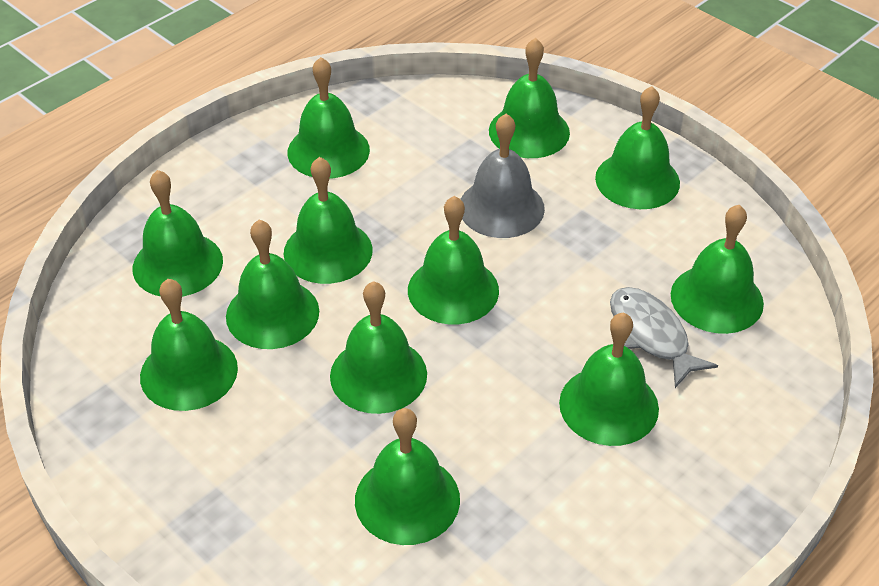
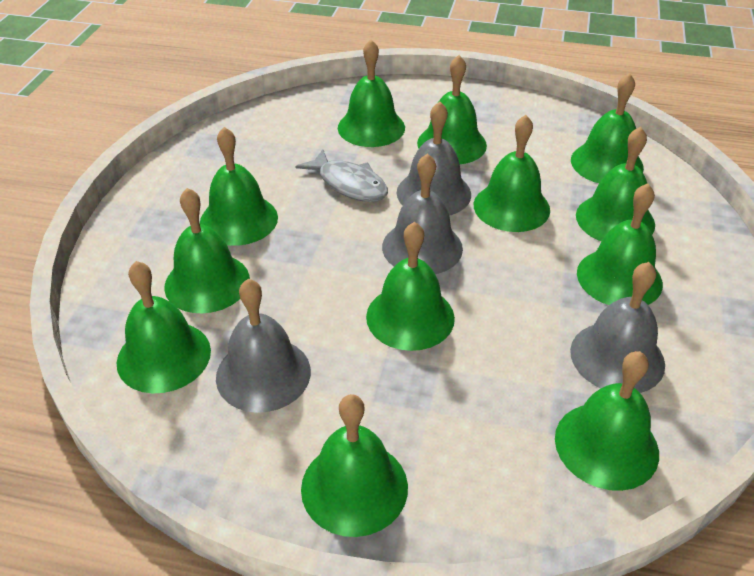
grey bell: 1 -> 4

